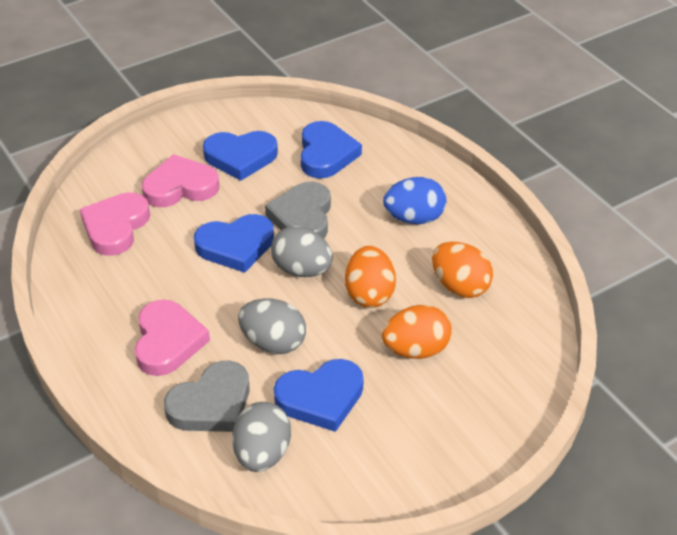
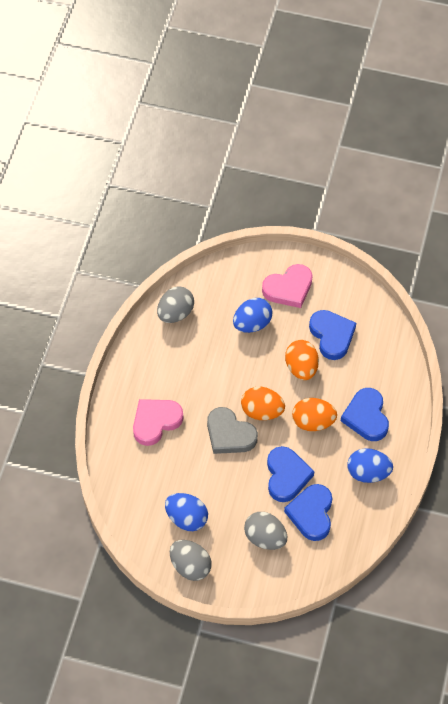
blue egg: 1 -> 3
grey heart: 2 -> 1
pink heart: 3 -> 2

